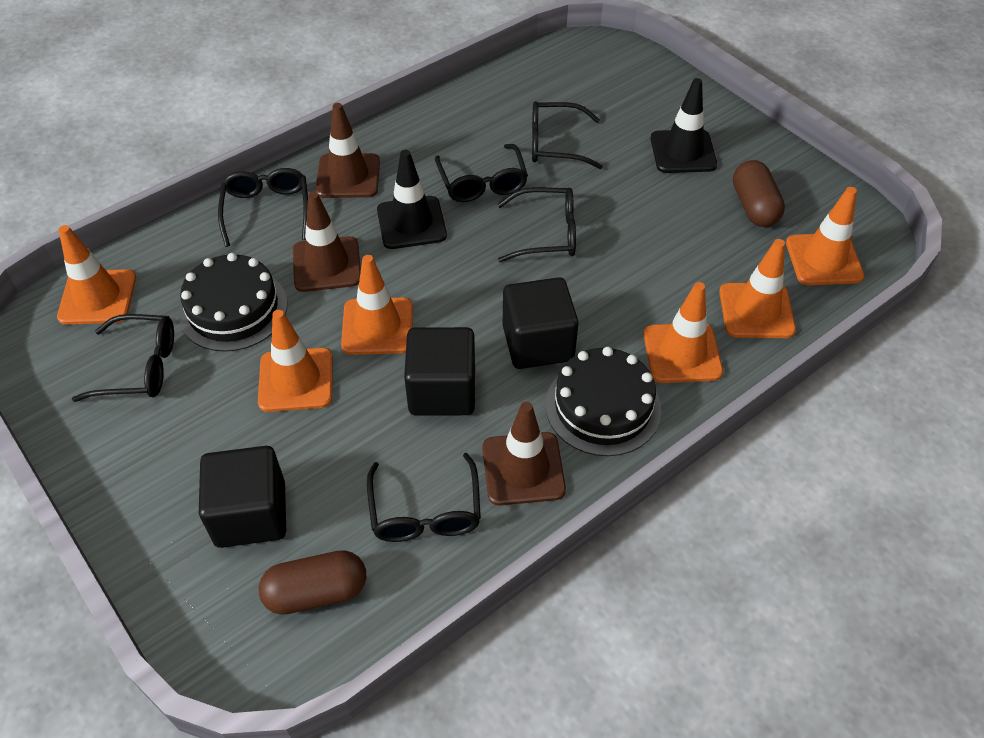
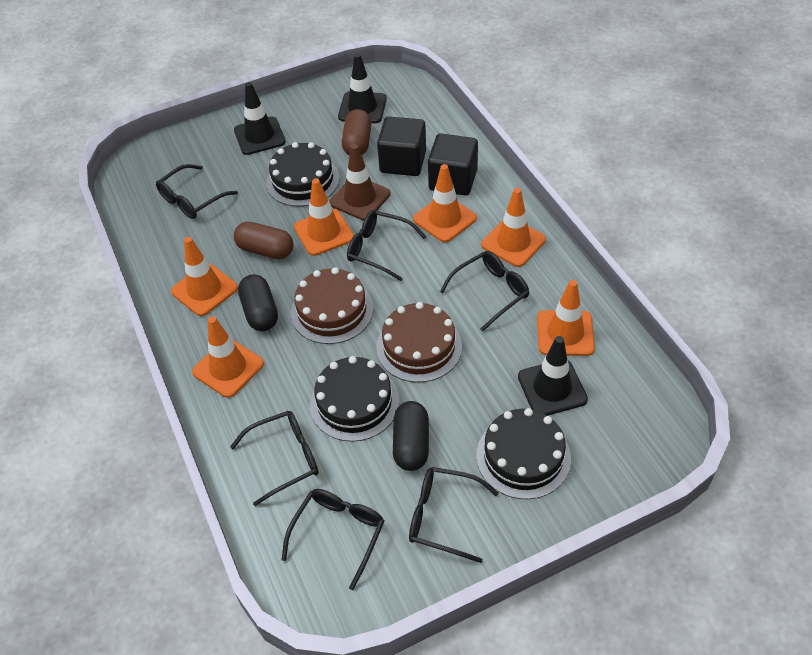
black cake: 2 -> 3
black capsule: 0 -> 2
black cube: 3 -> 2
black traffic cone: 2 -> 3
brown cake: 0 -> 2
brown traffic cone: 3 -> 1

